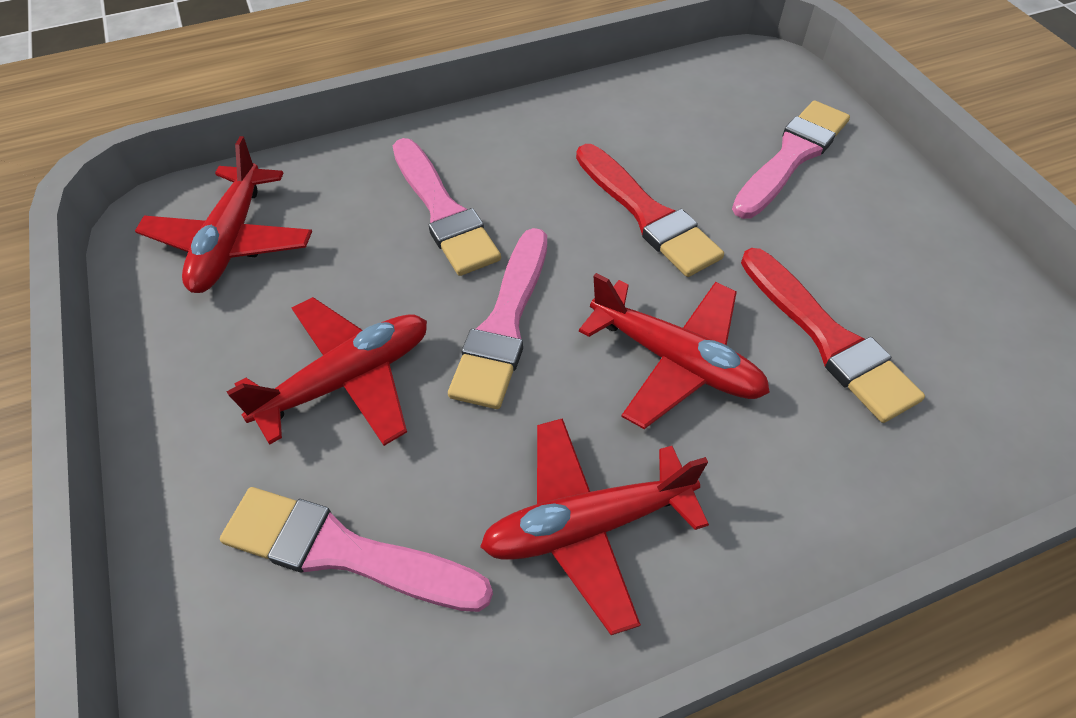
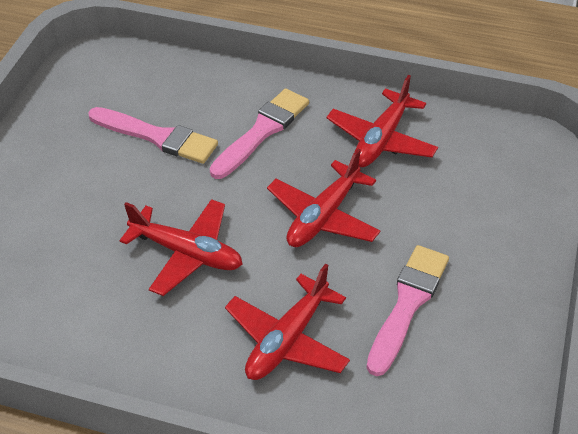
pink brush: 4 -> 3
red brush: 2 -> 0

